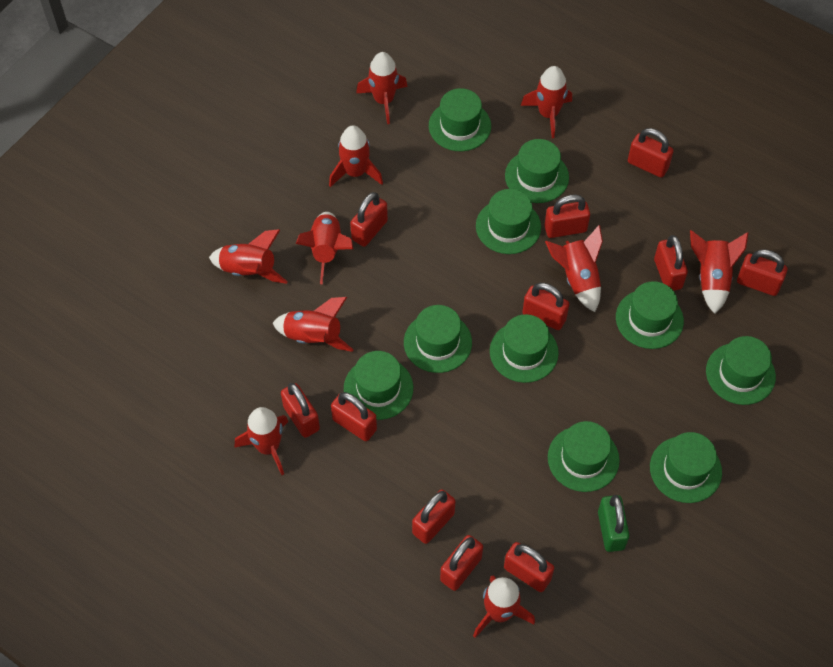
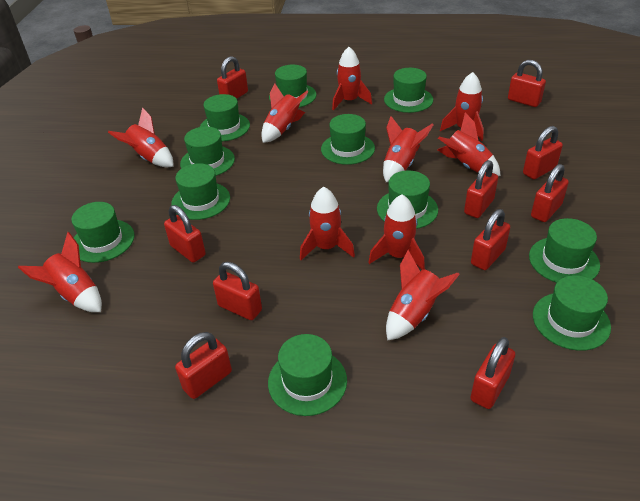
green hat: 10 -> 11
green padlock: 1 -> 0
red padlock: 11 -> 10

